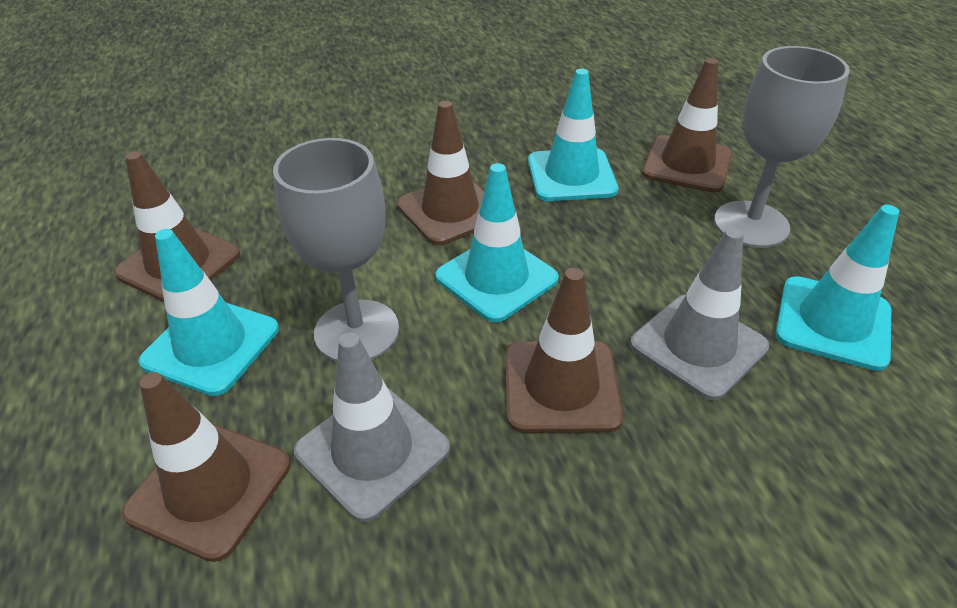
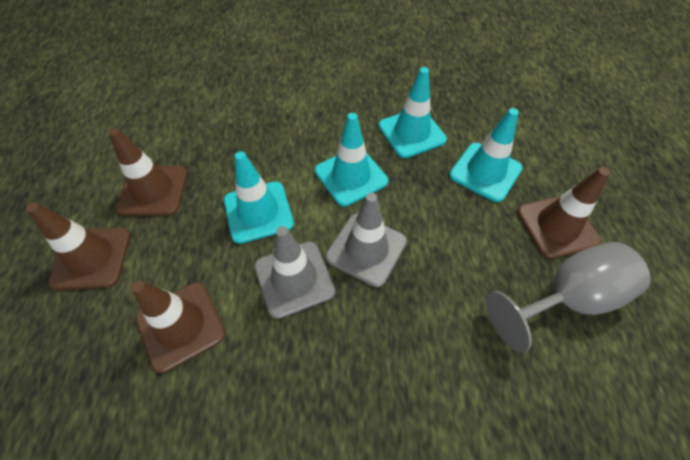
brown traffic cone: 5 -> 4
grey goblet: 2 -> 1

